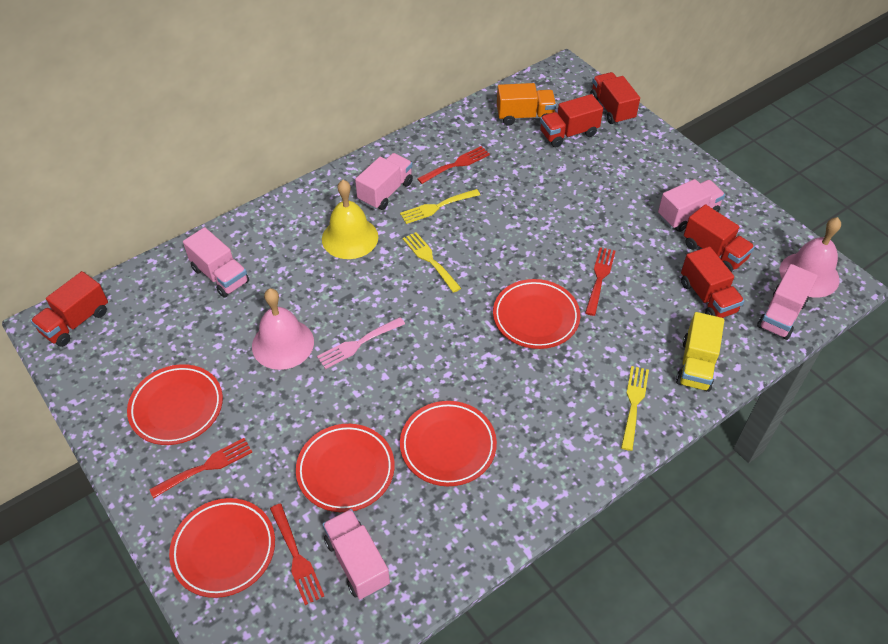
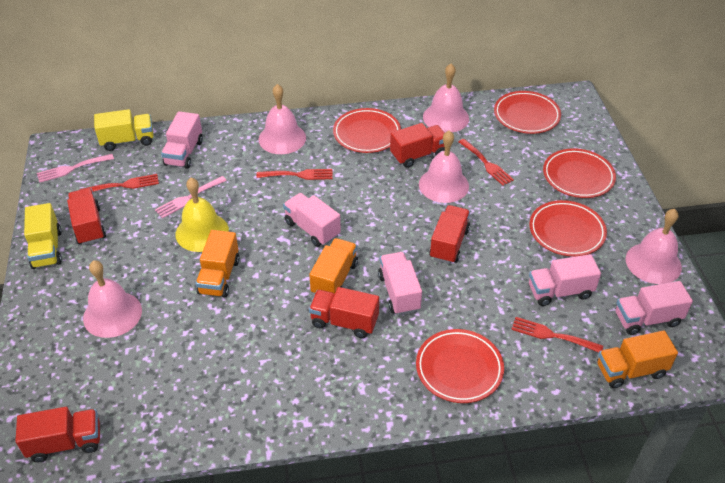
orange truck: 1 -> 3
pink bell: 2 -> 5
pink fork: 1 -> 2
yellow fork: 3 -> 0
yellow truck: 1 -> 2

